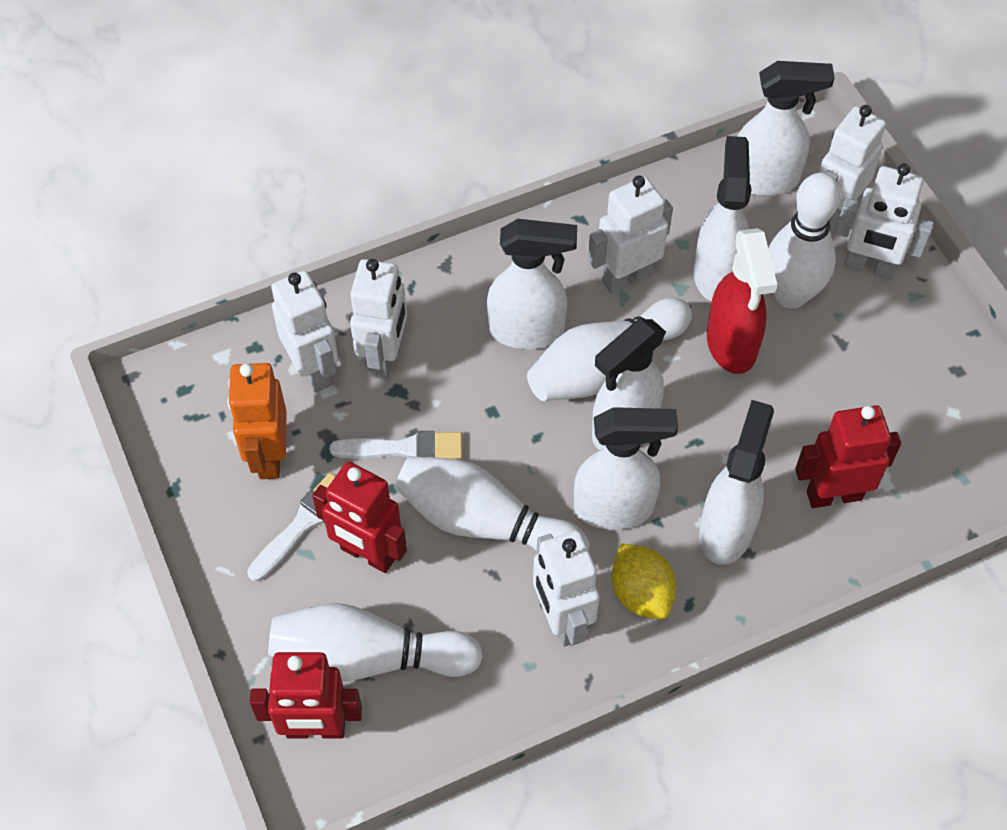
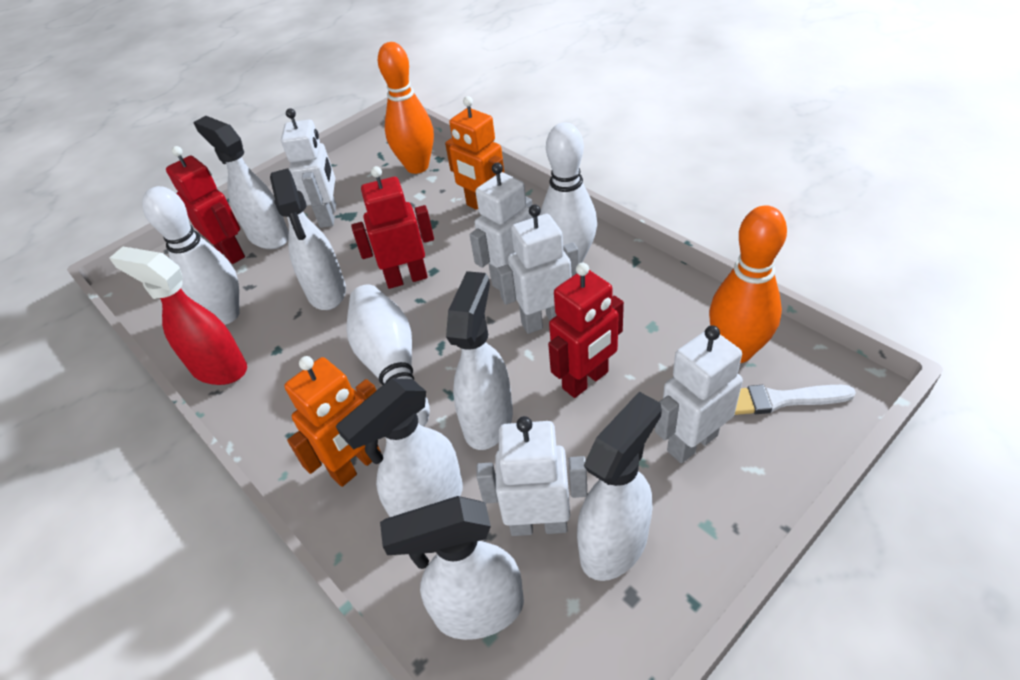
orange bowling pin: 0 -> 2
orange robot: 1 -> 2
white bowling pin: 4 -> 3
white brush: 2 -> 1
white robot: 6 -> 5
yellow lemon: 1 -> 0

